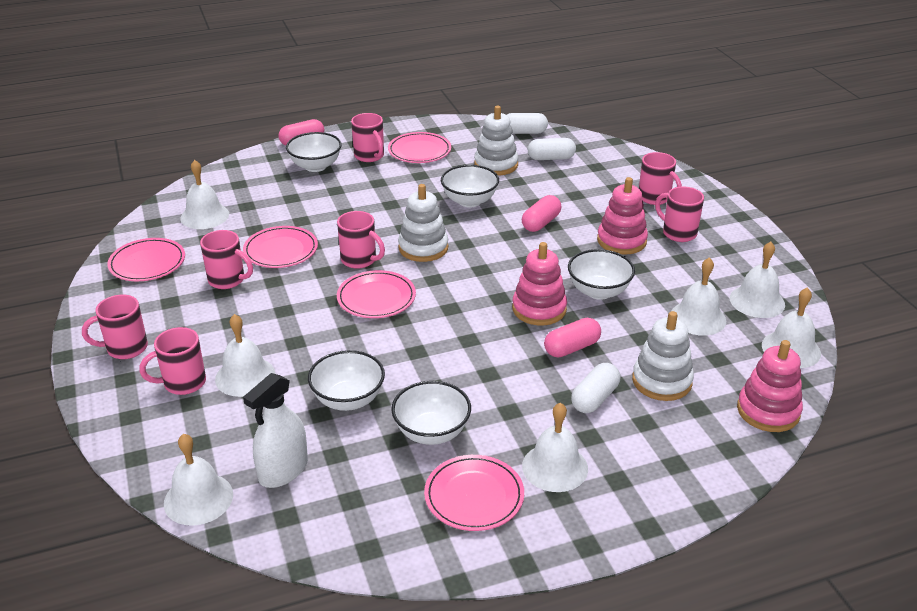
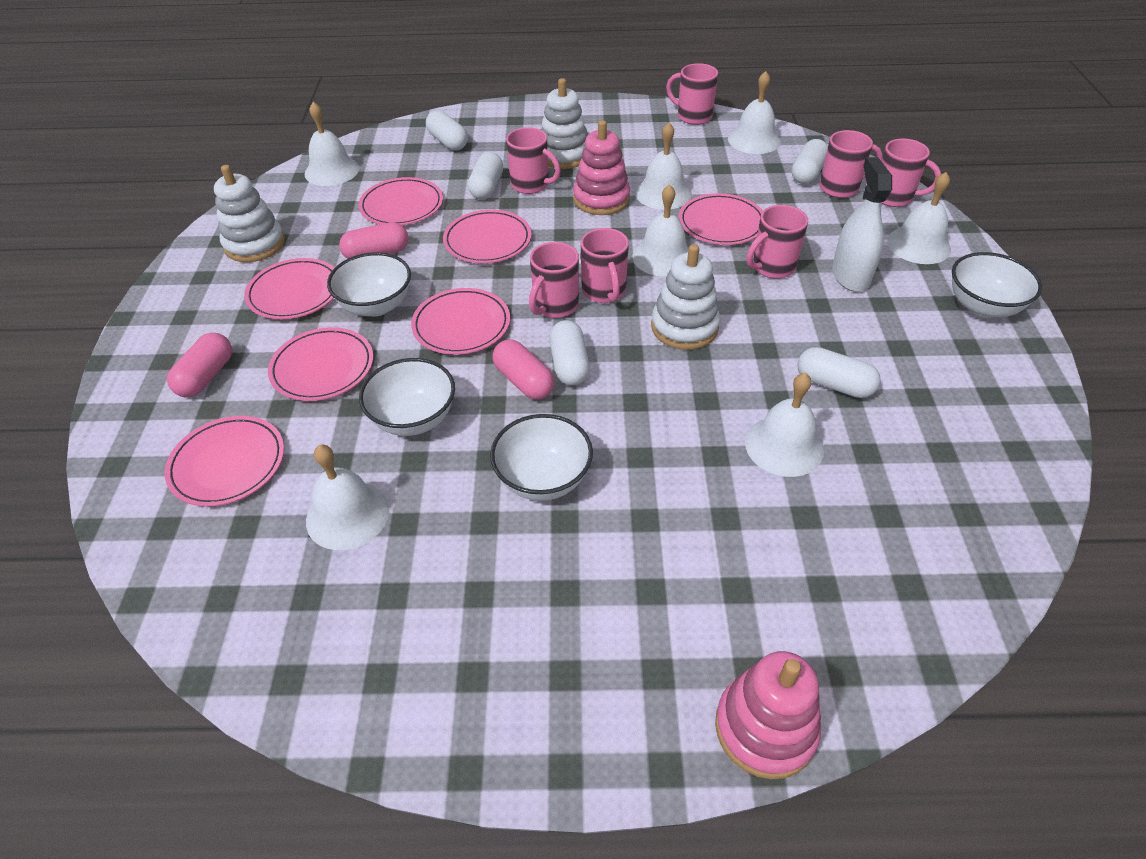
pink plate: 5 -> 7
pink stacking toy: 3 -> 2
white bowl: 5 -> 4
white capsule: 3 -> 5

